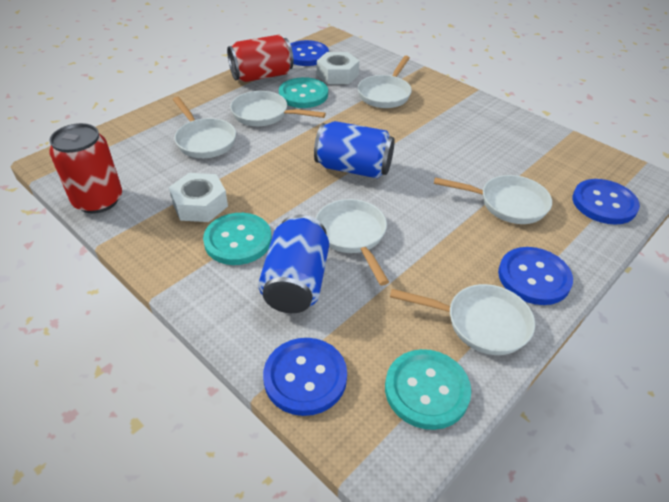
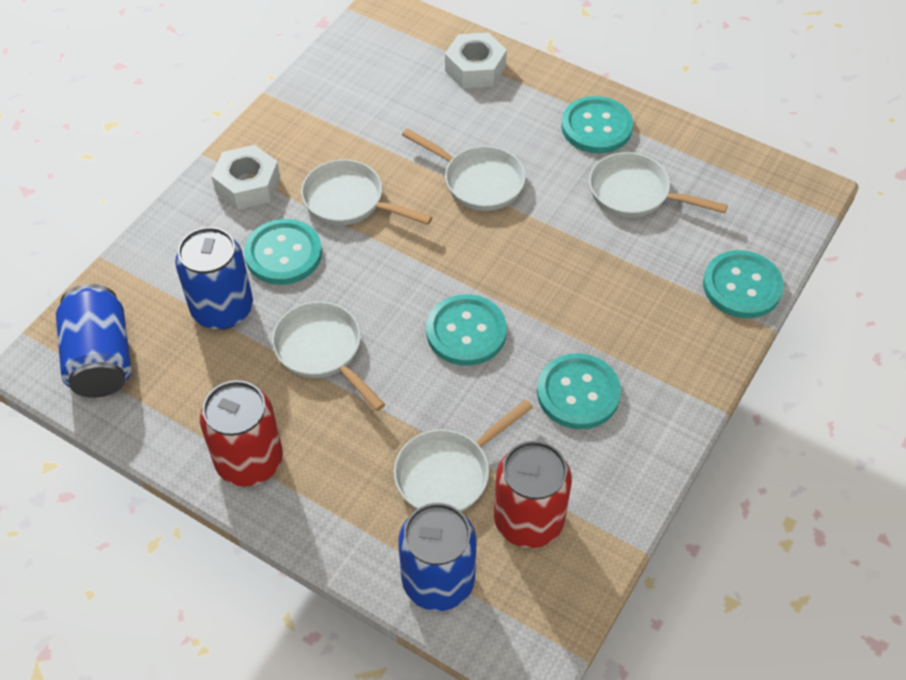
blue button: 4 -> 0
blue can: 2 -> 3
turquoise button: 3 -> 5
white pan: 6 -> 5

